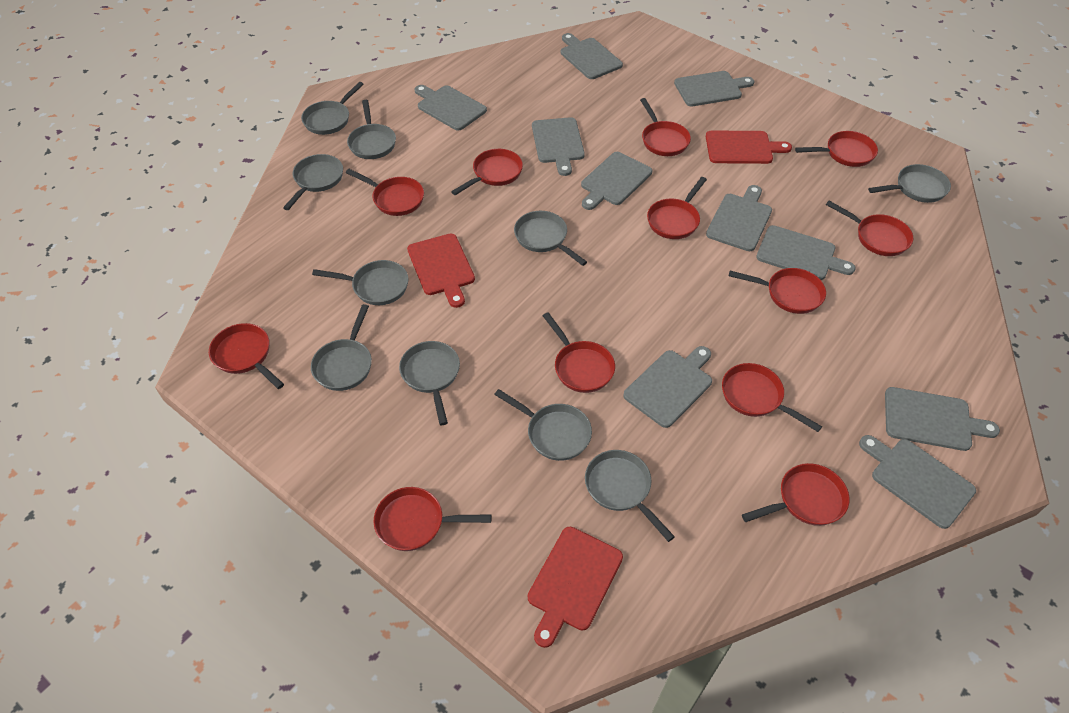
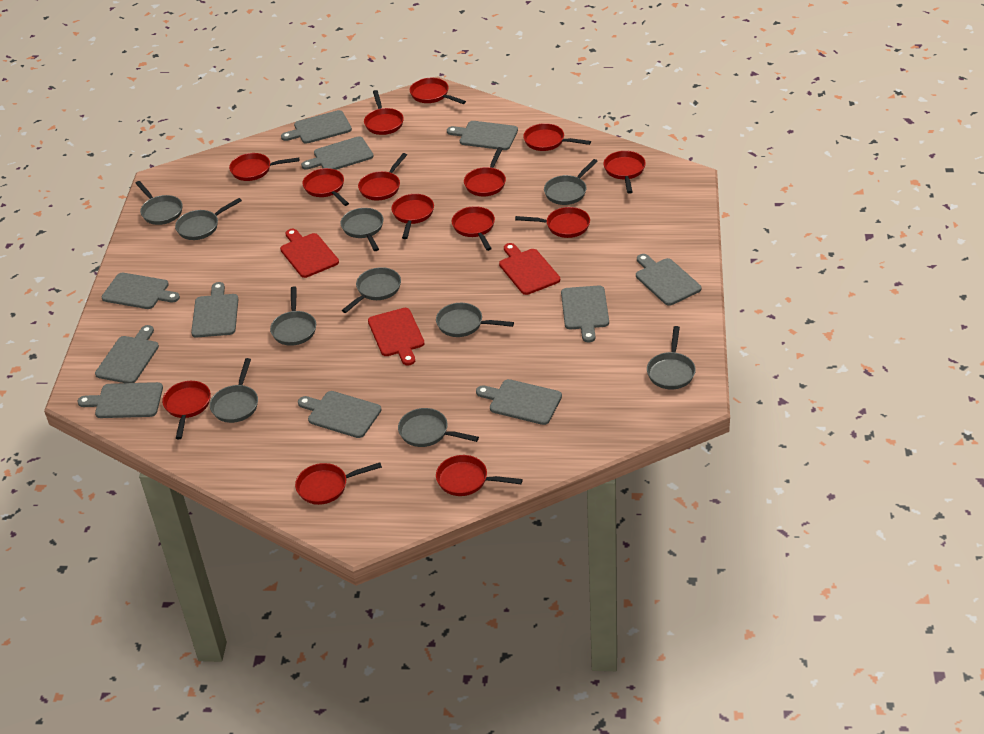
grey cutting board: 10 -> 11
red pan: 12 -> 14

